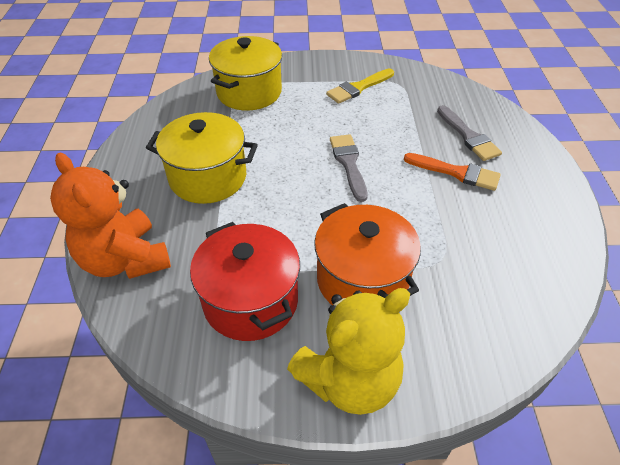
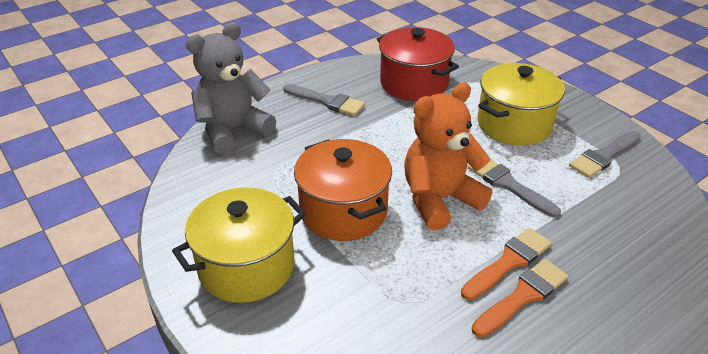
grey brush: 2 -> 3
grey teddy bear: 0 -> 1
orange brush: 1 -> 2
yellow brush: 1 -> 0
yellow teddy bear: 1 -> 0

